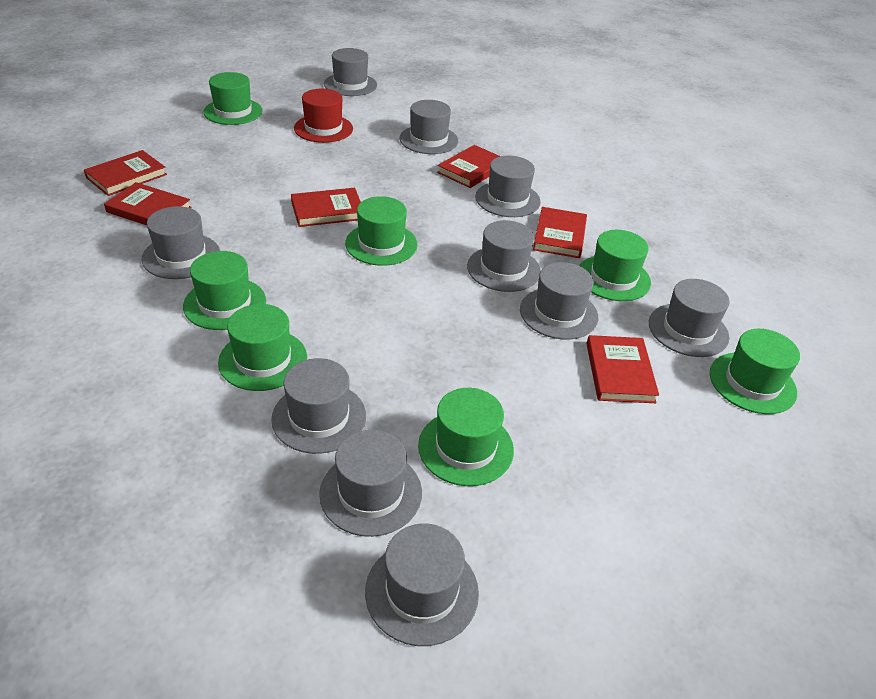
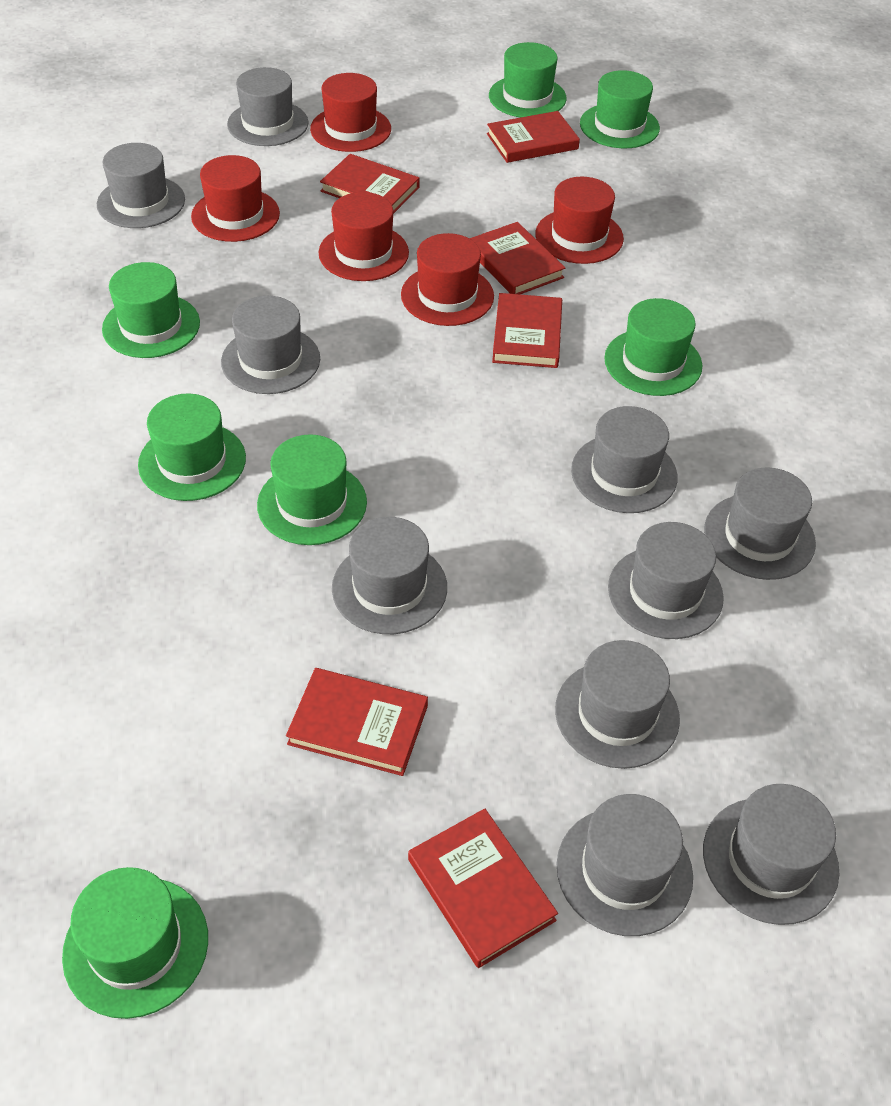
red hat: 1 -> 5

